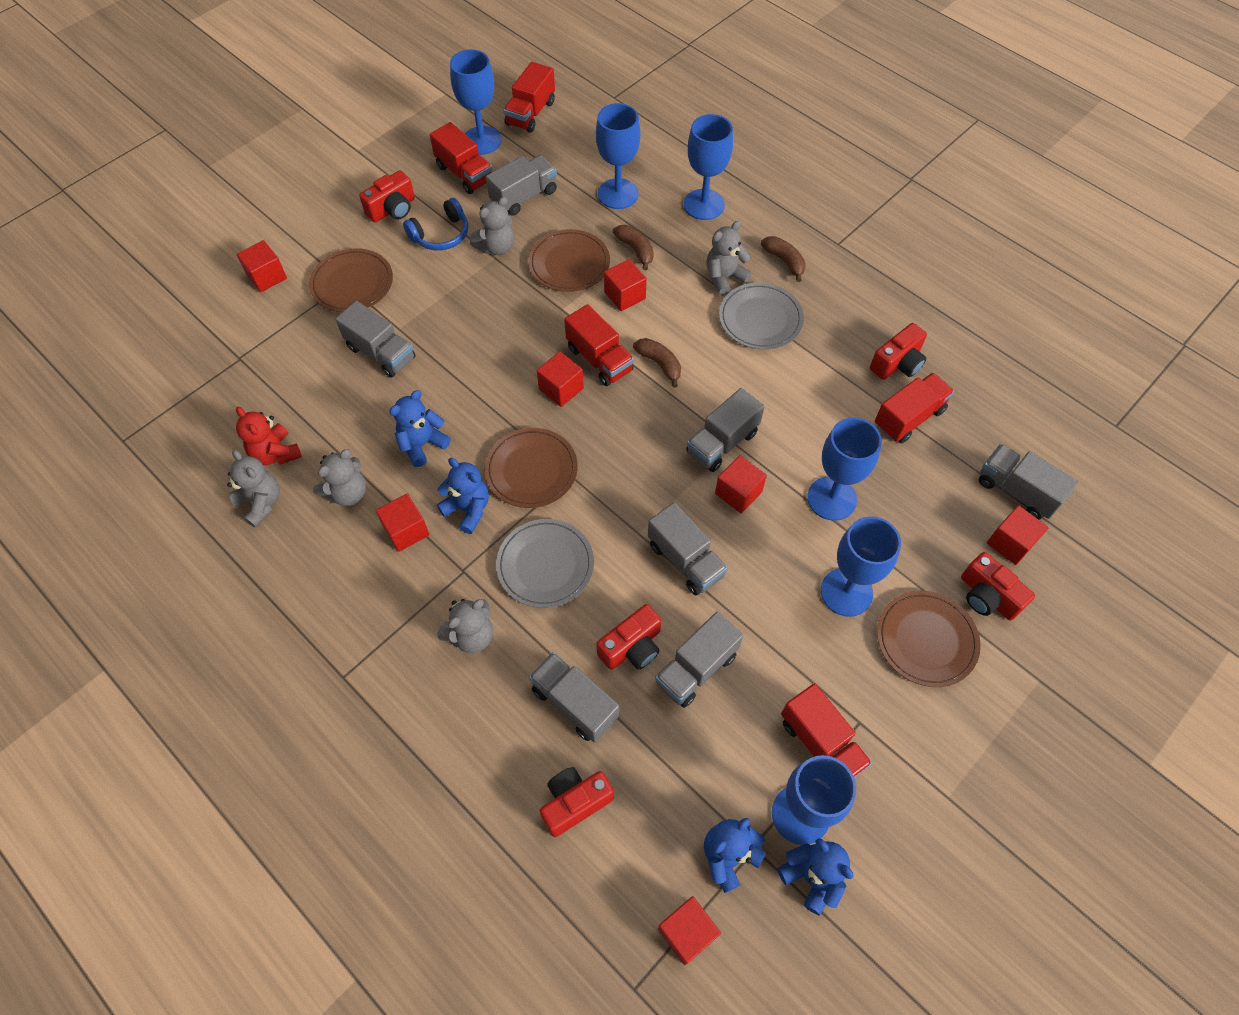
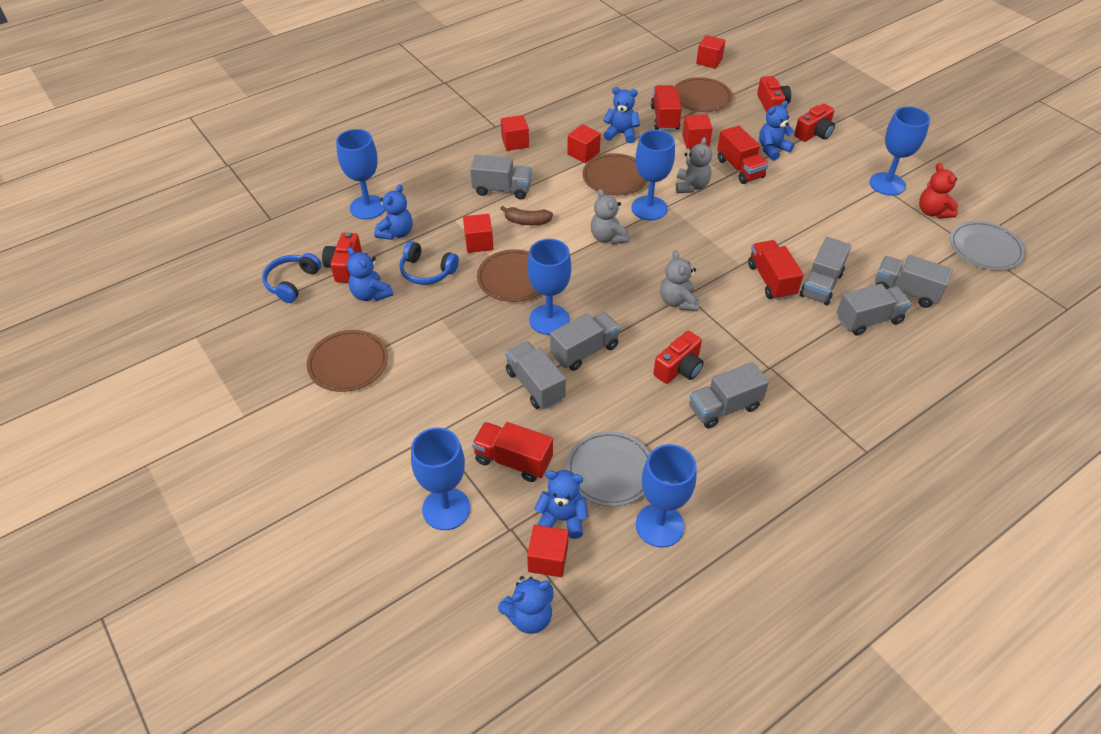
blue headphones: 1 -> 2
blue teddy bear: 4 -> 6
brown banana: 3 -> 1
grey teddy bear: 5 -> 3
red camera: 5 -> 4
red cube: 7 -> 6
red truck: 5 -> 4

